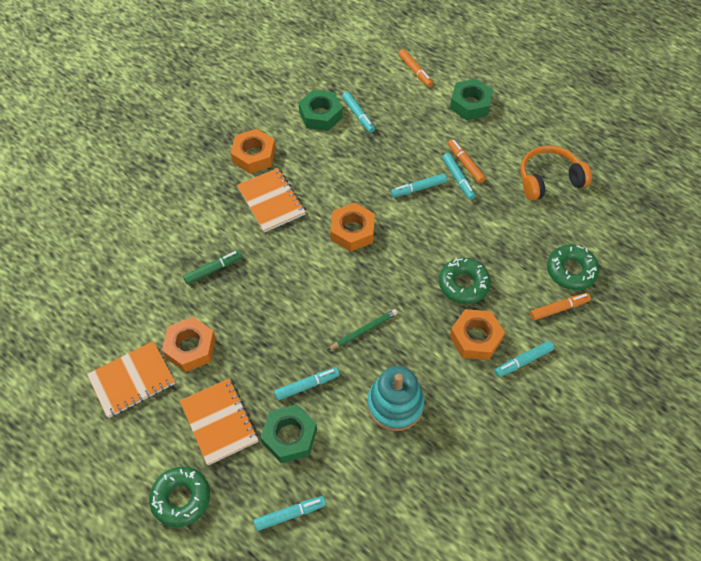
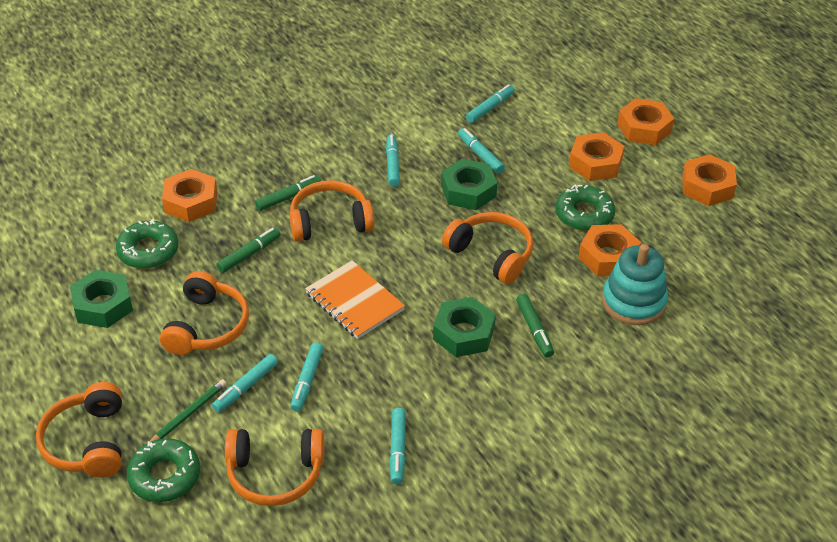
green marker: 1 -> 3
orange headphones: 1 -> 5
orange marker: 3 -> 0
orange notebook: 3 -> 1
orange nut: 4 -> 5

